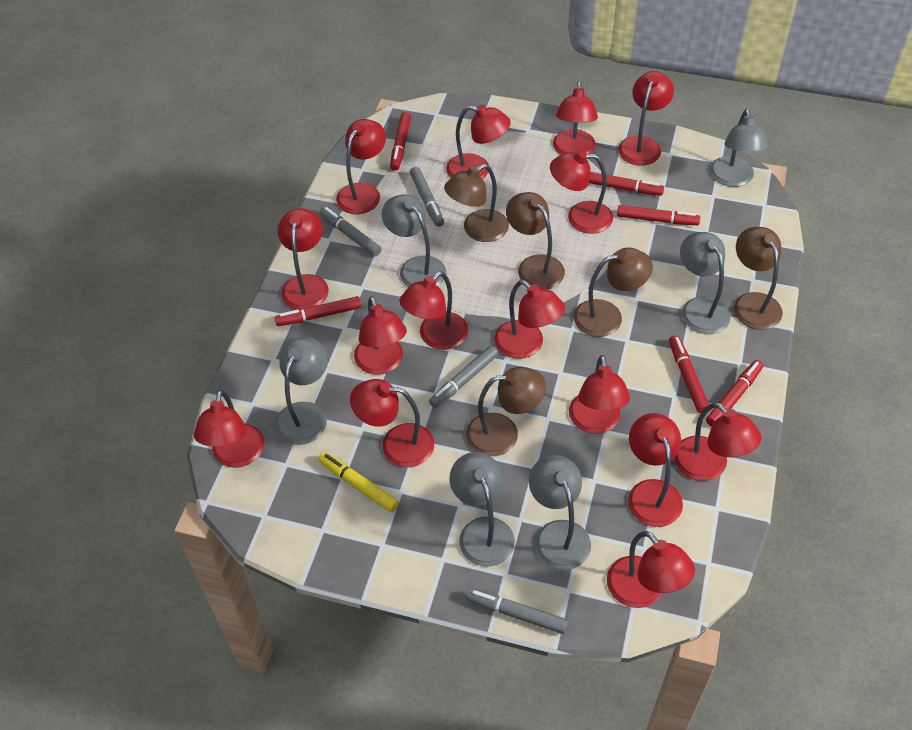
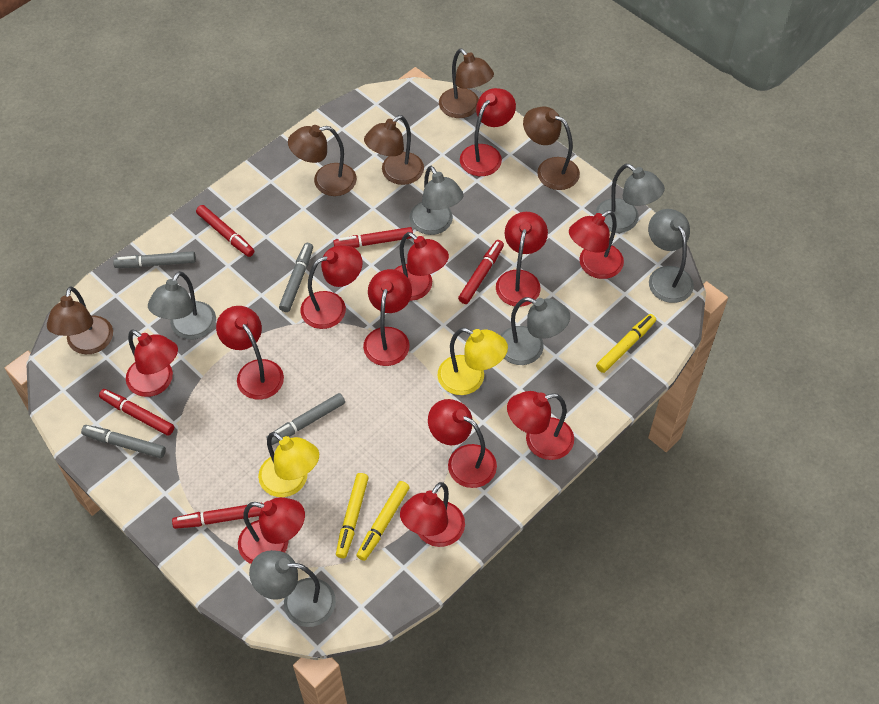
red lamp: 15 -> 12
red marker: 6 -> 5
yellow lamp: 0 -> 2
yellow marker: 1 -> 3

